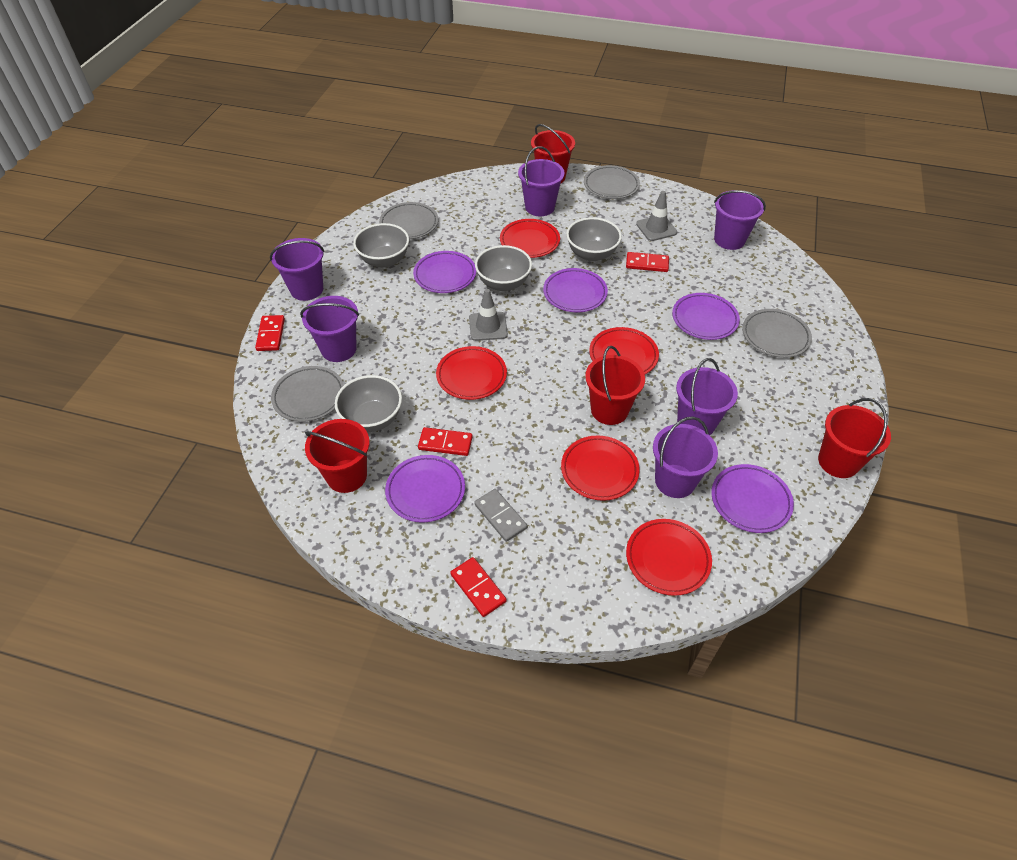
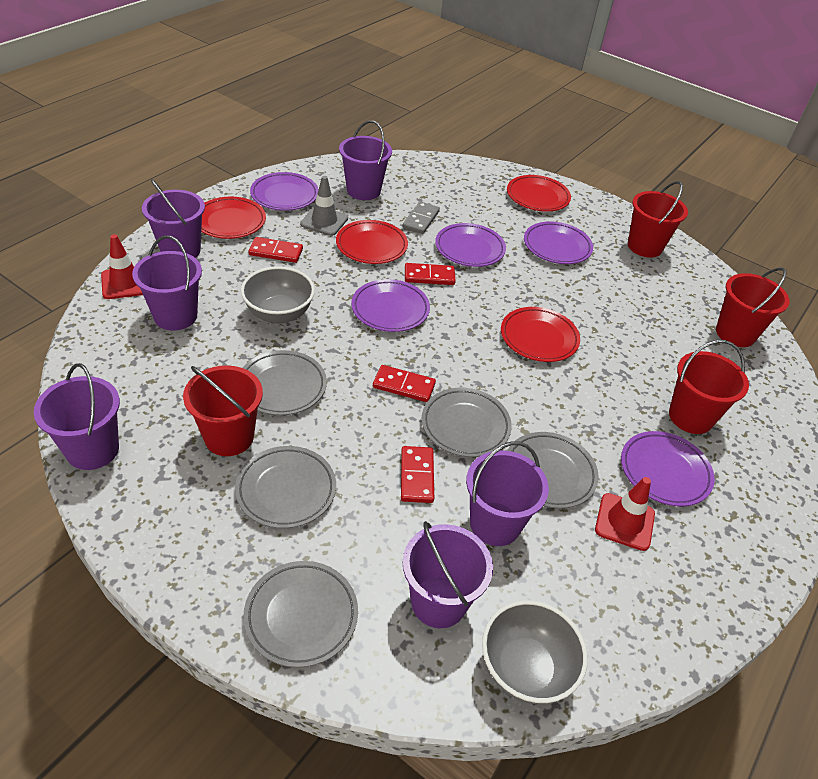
grey bowl: 4 -> 2
grey plate: 4 -> 5
grey traffic cone: 2 -> 1
red plate: 5 -> 4
red traffic cone: 0 -> 2

